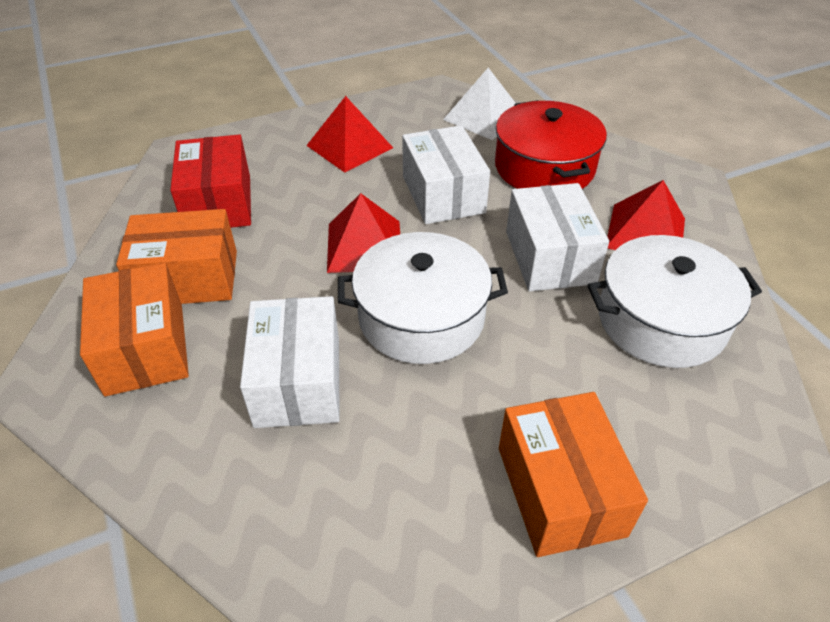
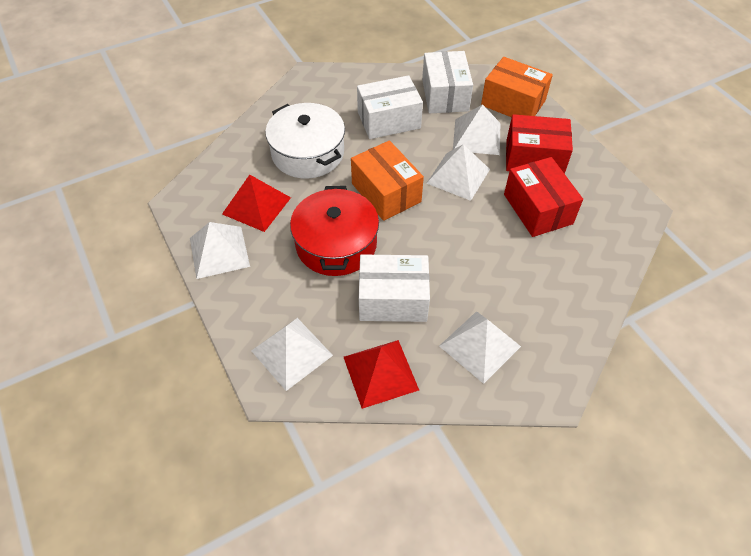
orange box: 3 -> 2
red box: 1 -> 2
red pyramid: 3 -> 2
white pot: 2 -> 1
white pyramid: 1 -> 5

